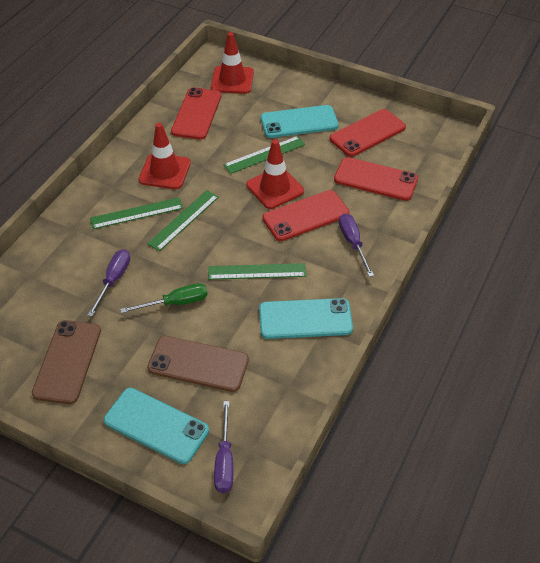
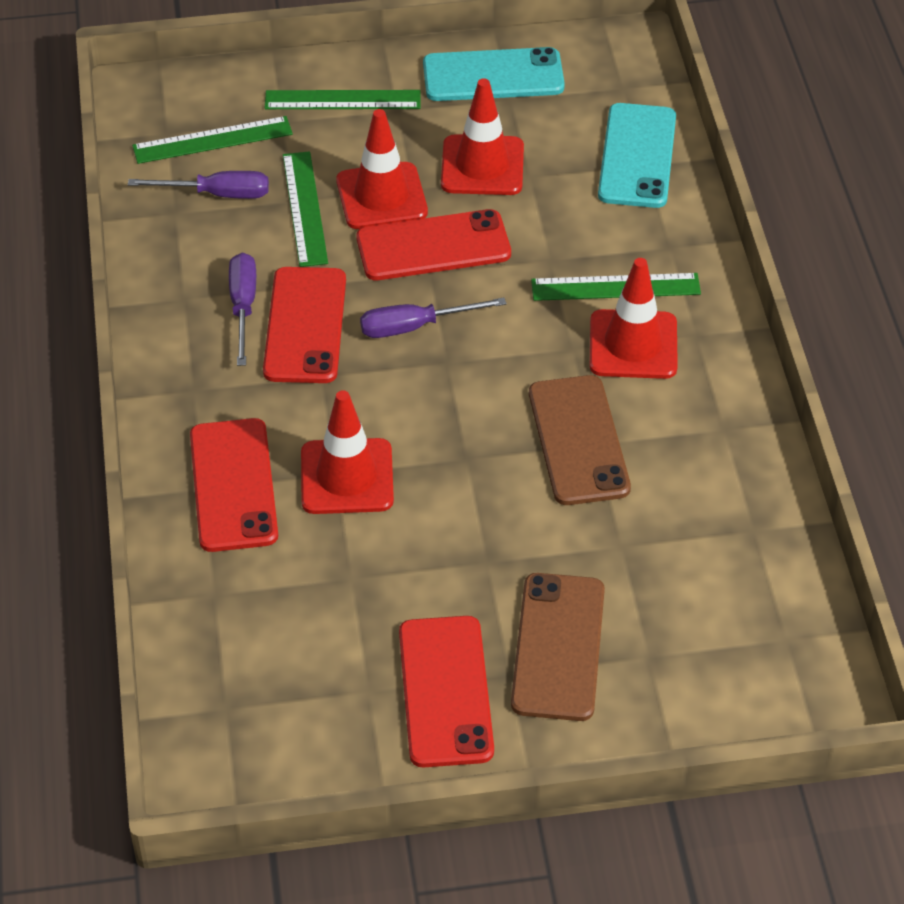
green screwdriver: 1 -> 0
red traffic cone: 3 -> 4
turquoise phone: 3 -> 2

